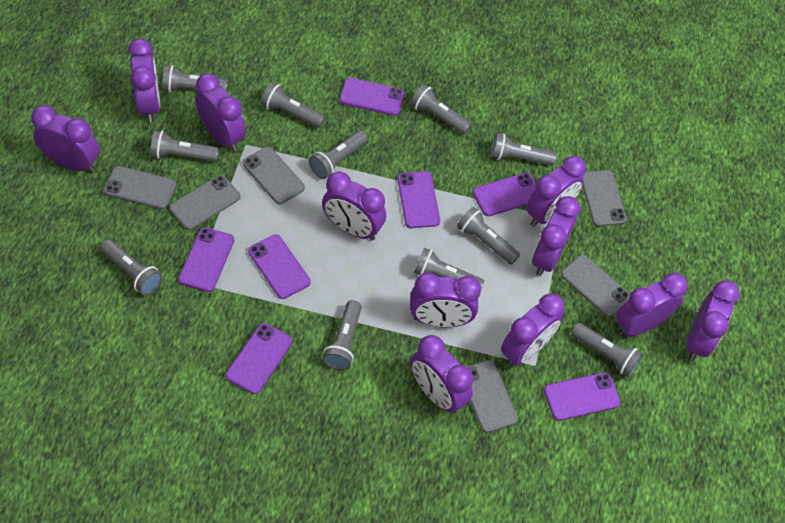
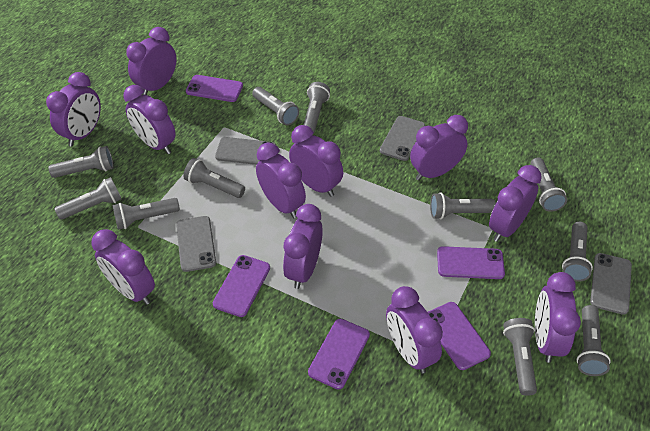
grey phone: 6 -> 4
purple phone: 7 -> 5

